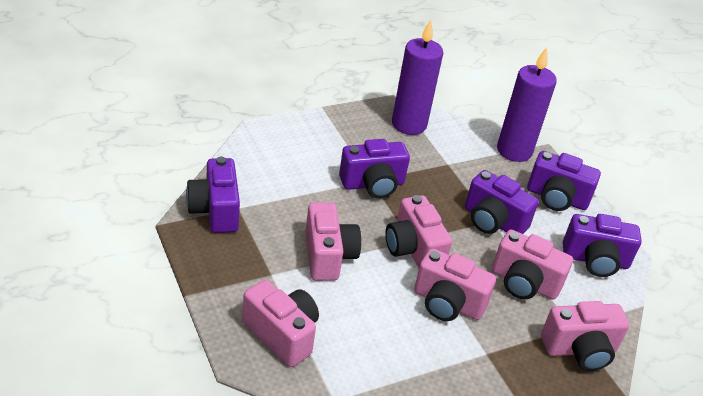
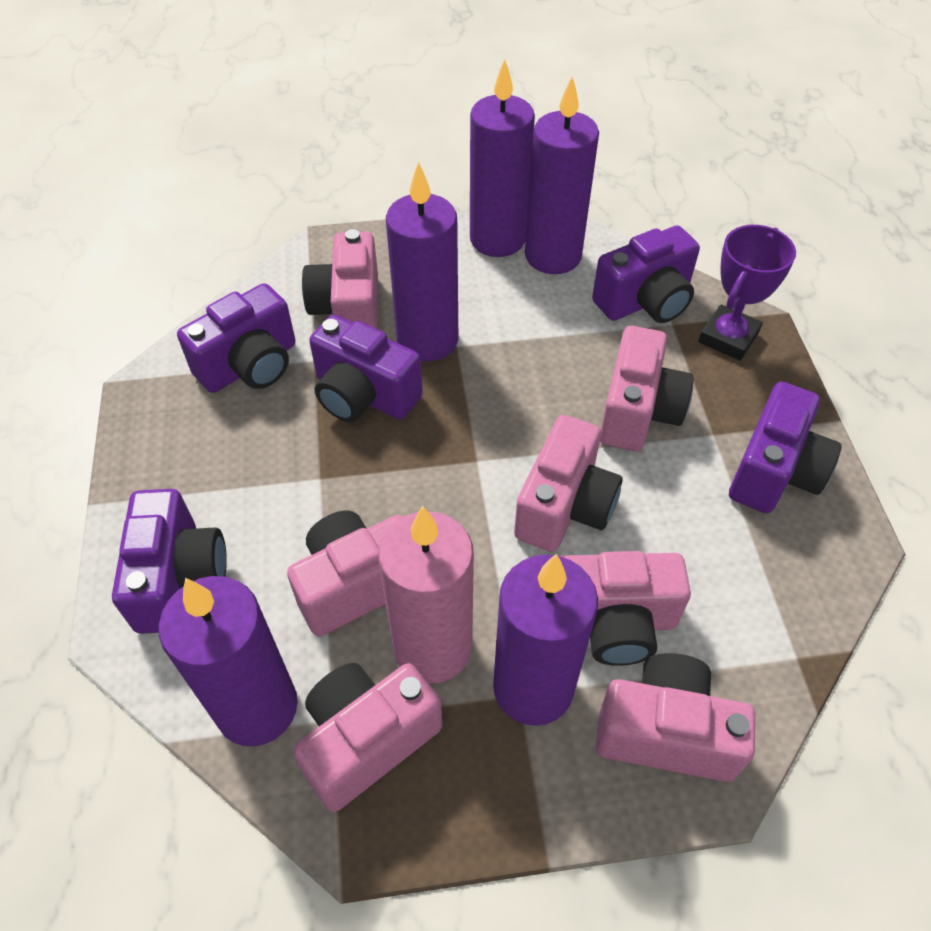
pink camera: 6 -> 7
pink candle: 0 -> 1
purple candle: 2 -> 5
purple trophy: 0 -> 1

